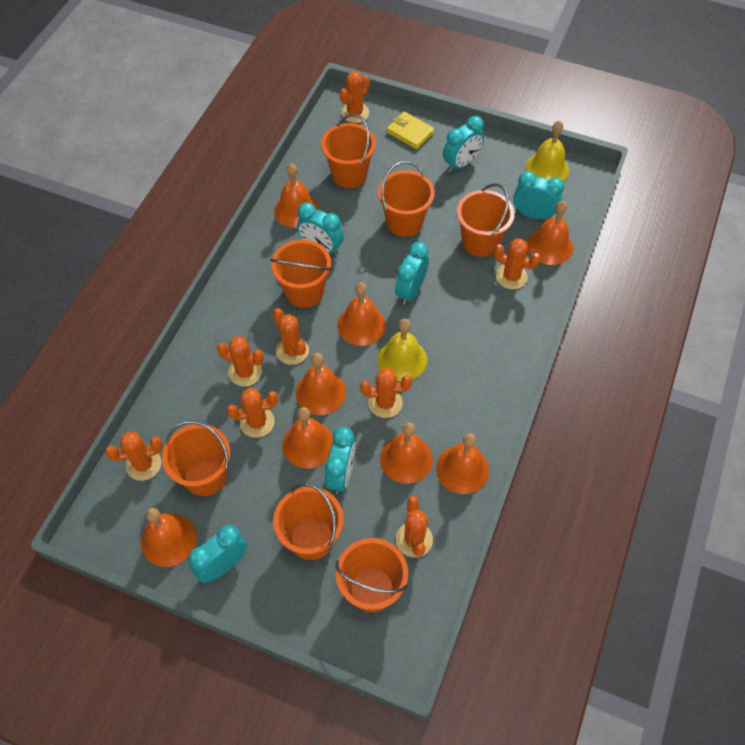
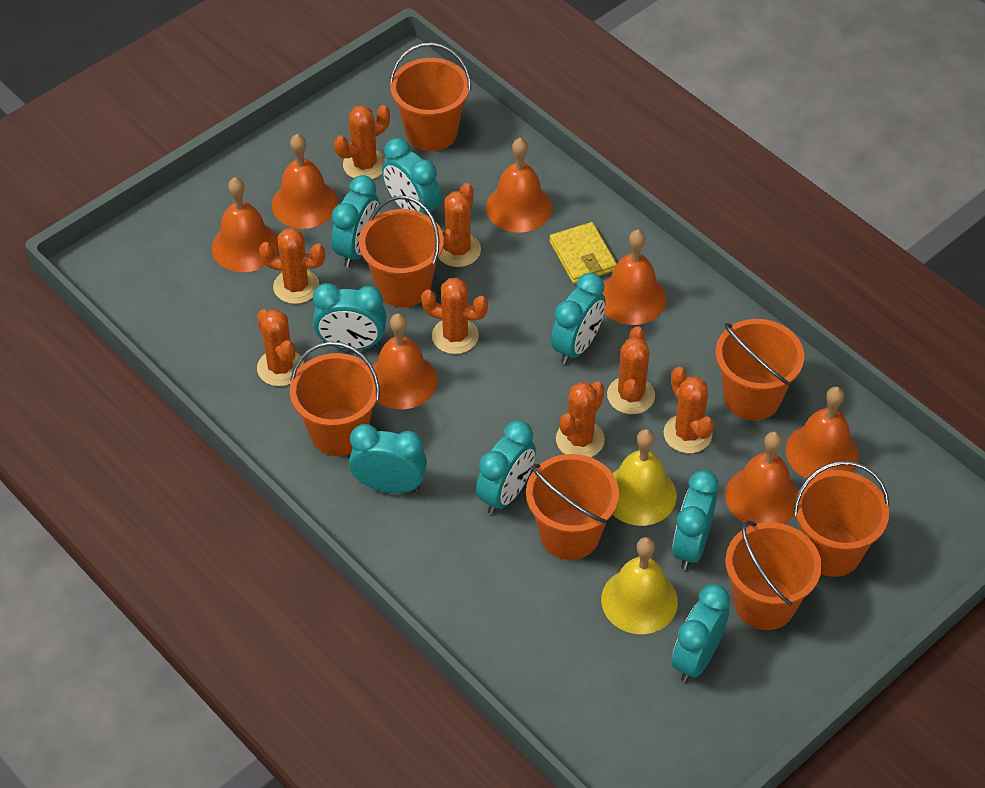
orange bell: 8 -> 7
turquoise clock: 6 -> 8

